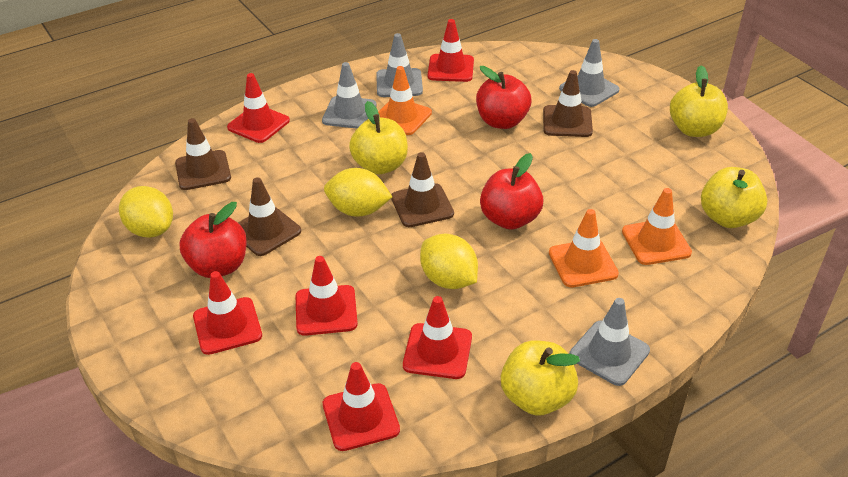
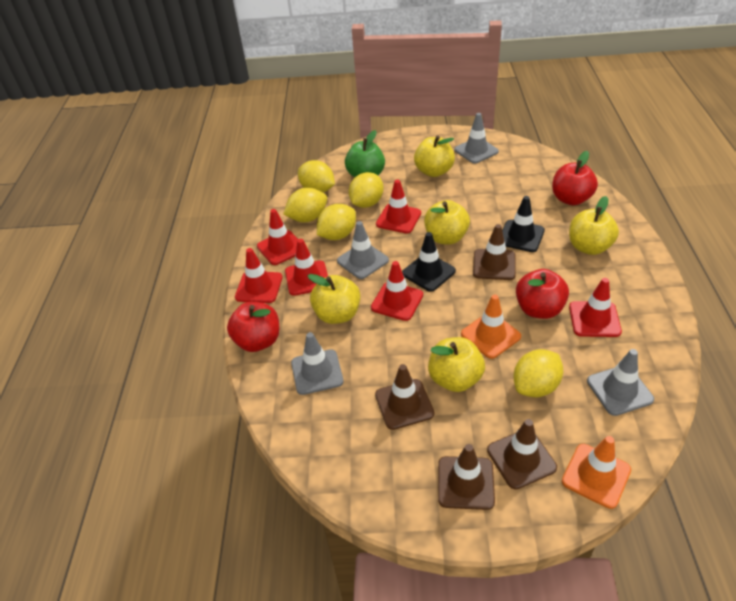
black traffic cone: 0 -> 2
green apple: 0 -> 1
orange traffic cone: 3 -> 2
yellow apple: 4 -> 5
yellow lemon: 3 -> 5

